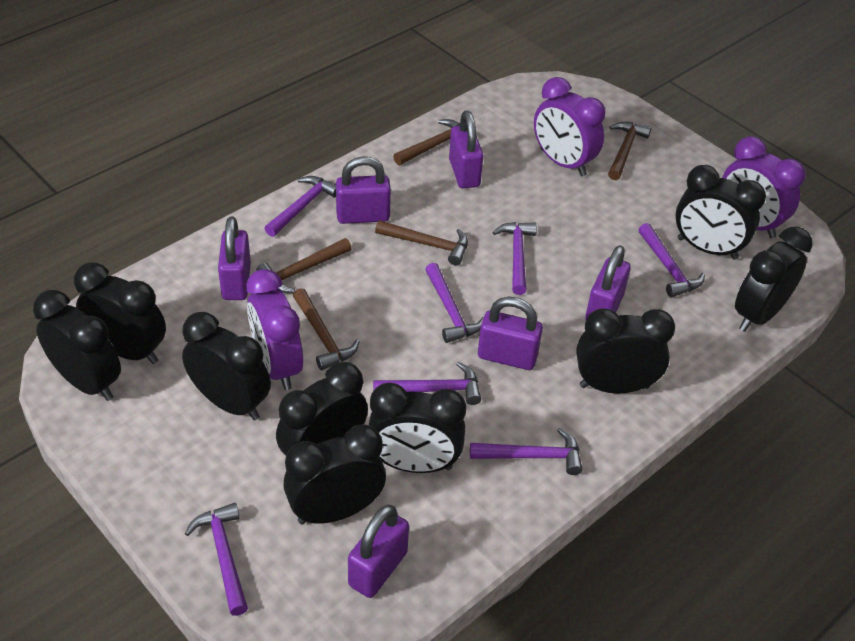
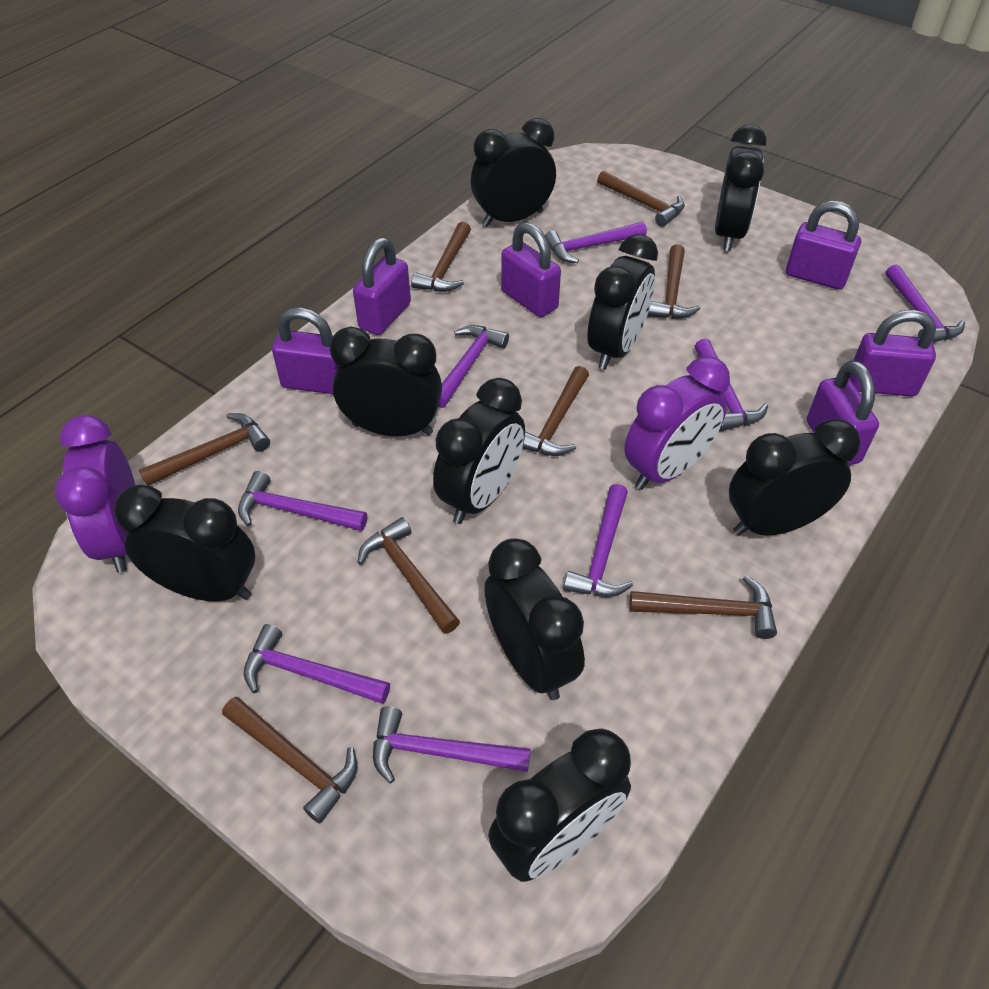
brown hammer: 5 -> 8
purple clock: 3 -> 2
purple hammer: 7 -> 8

